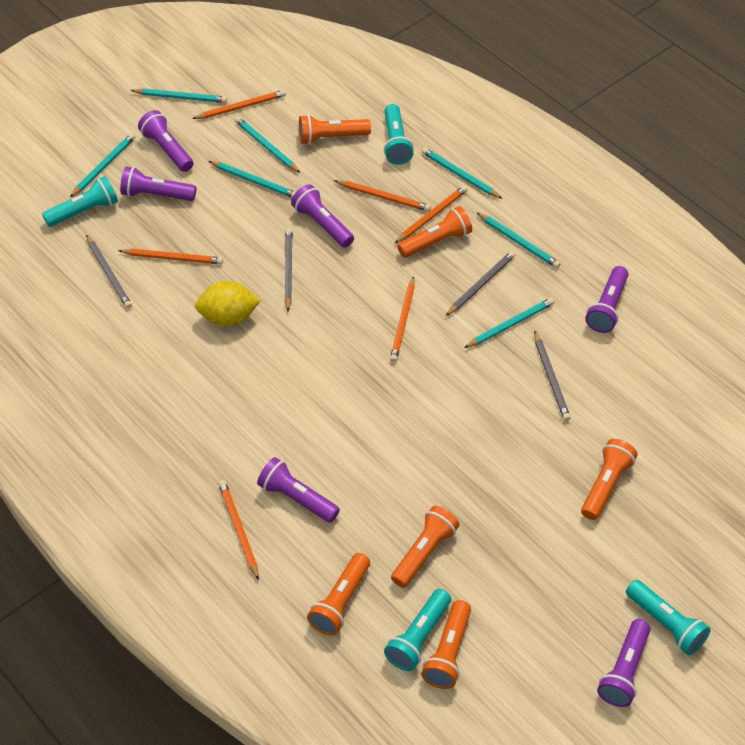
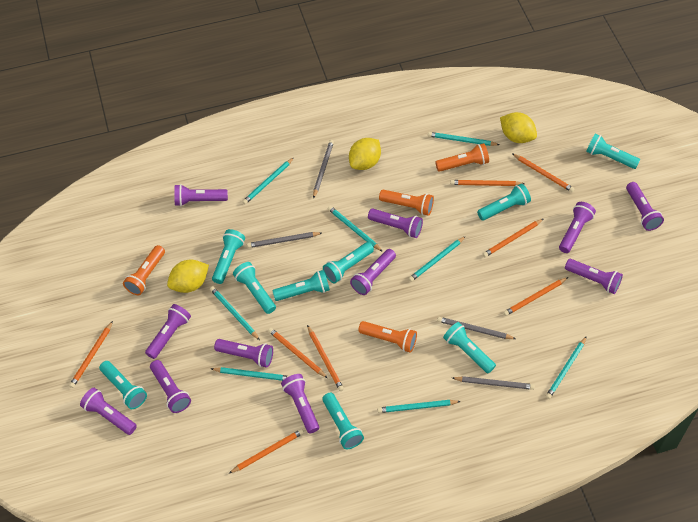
orange flashlight: 6 -> 4
orange pencil: 6 -> 8
purple flashlight: 6 -> 11
turquoise flashlight: 4 -> 9
turquoise pencil: 7 -> 8
yellow lemon: 1 -> 3

